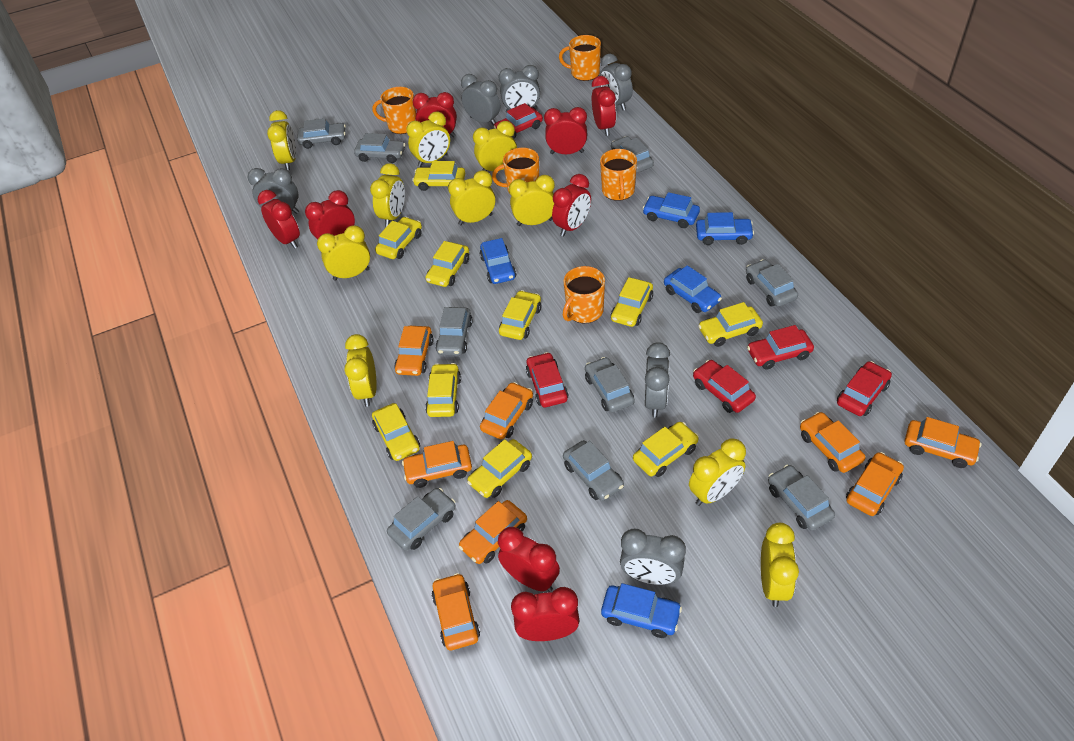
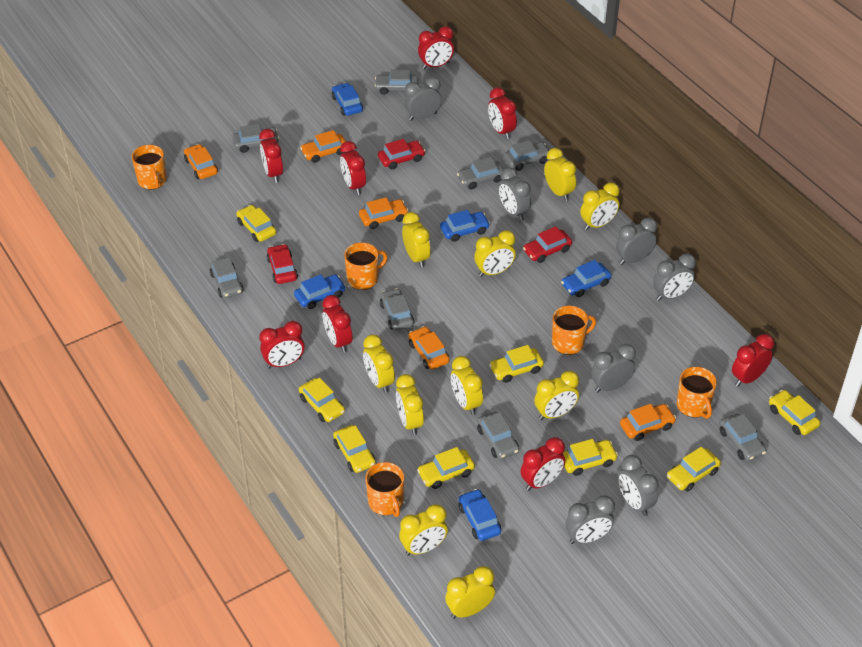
grey car: 9 -> 8
grey clock: 6 -> 7
orange car: 8 -> 5
red car: 5 -> 3
yellow car: 10 -> 8

